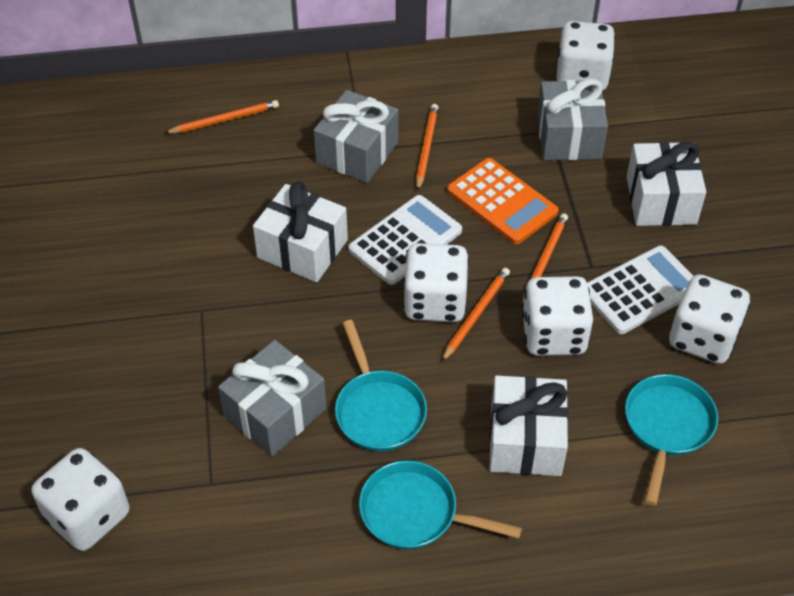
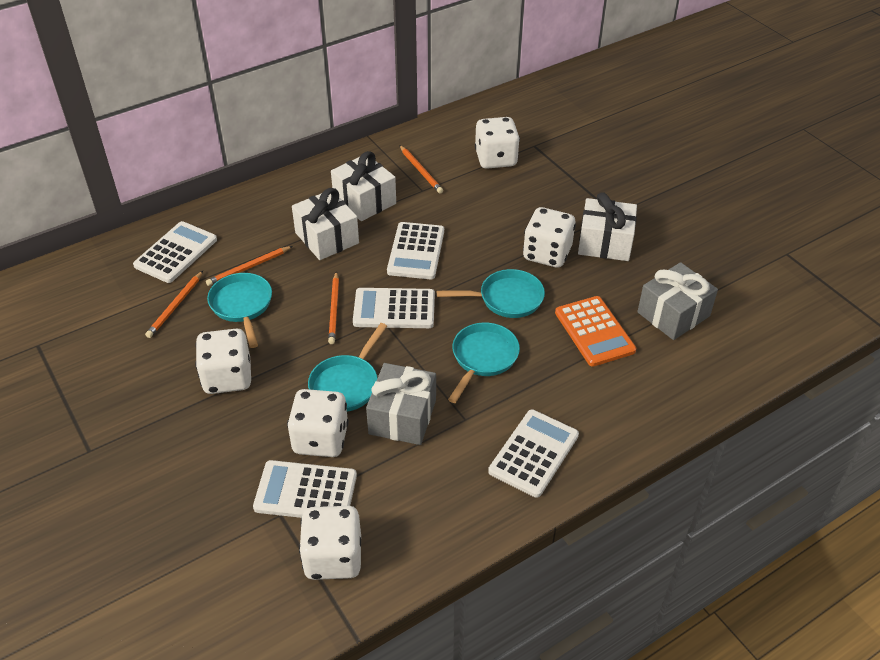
grey gift: 3 -> 2
turquoise pan: 3 -> 4
white calculator: 2 -> 5

